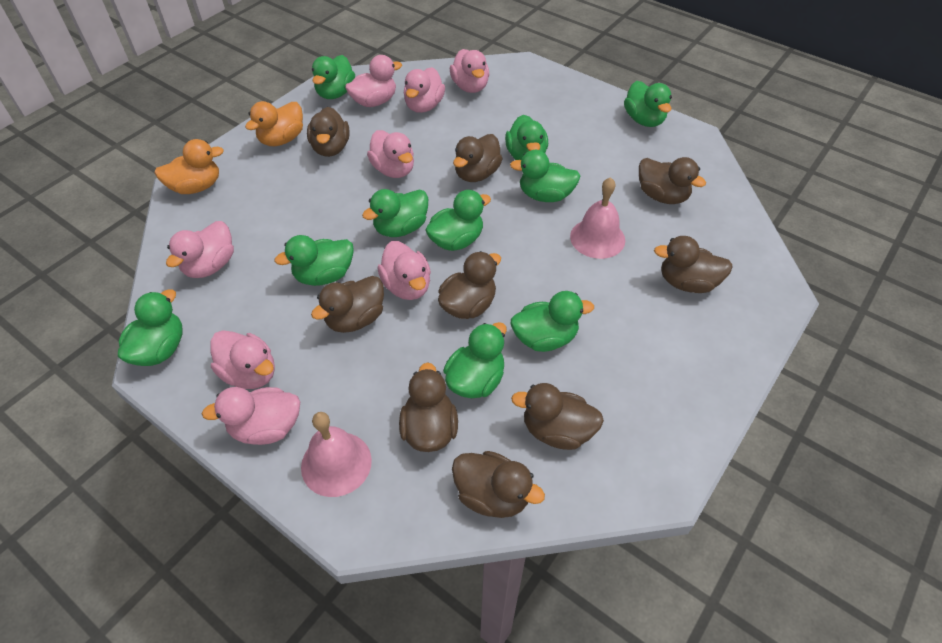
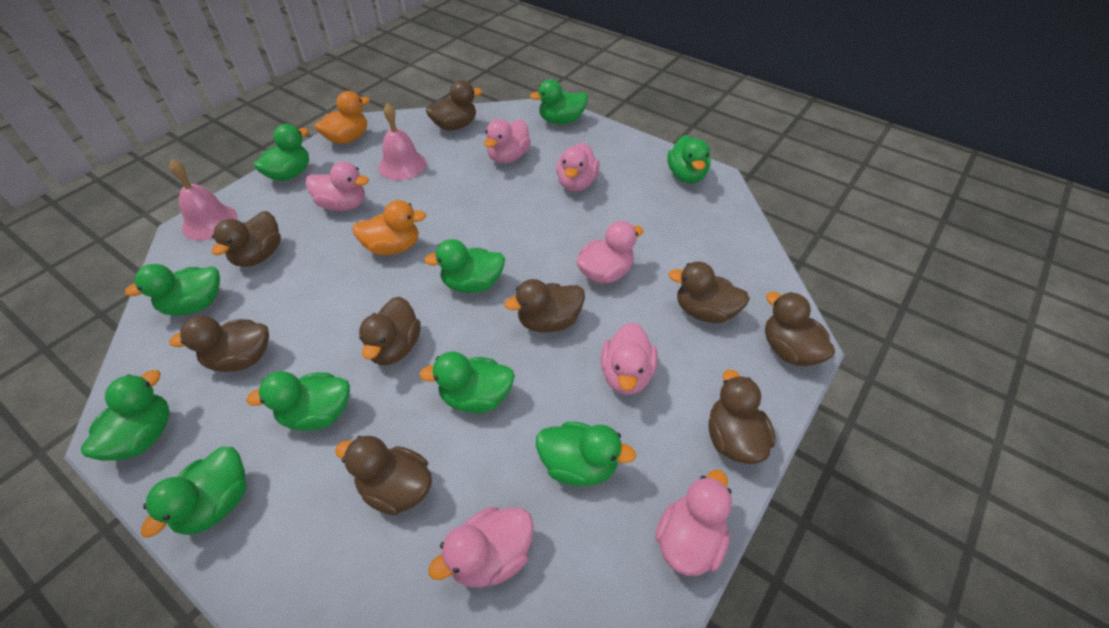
pink duck: 8 -> 7

